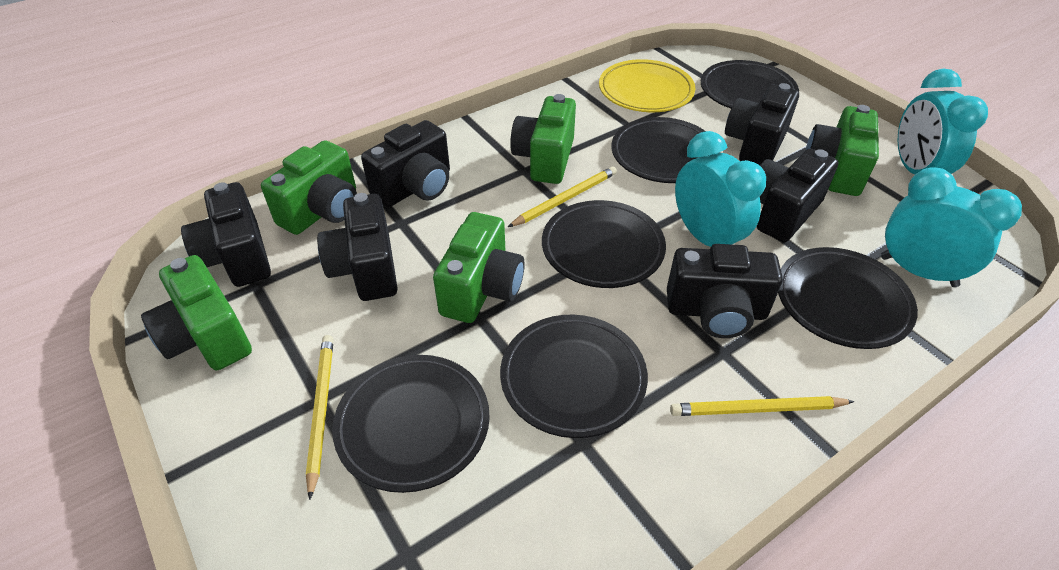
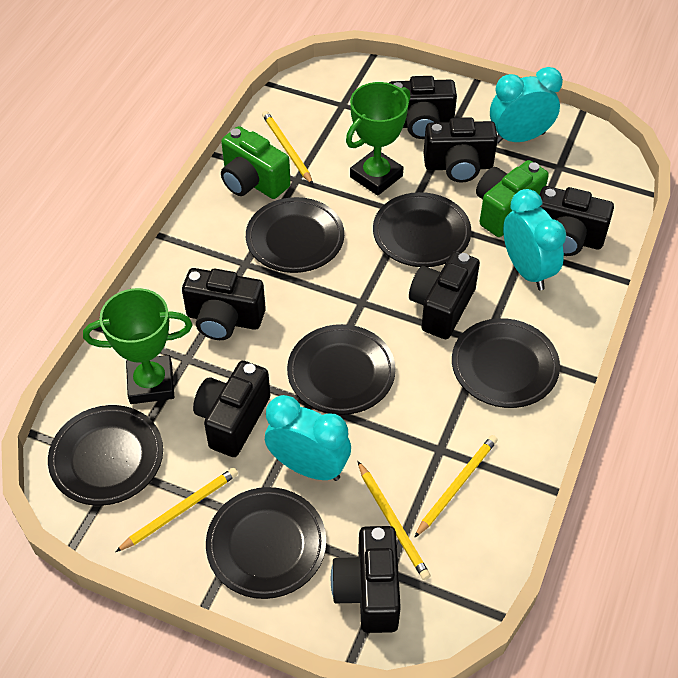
black camera: 6 -> 7
green camera: 5 -> 2
green trophy: 0 -> 2
yellow pencil: 3 -> 4
yellow plate: 1 -> 0

